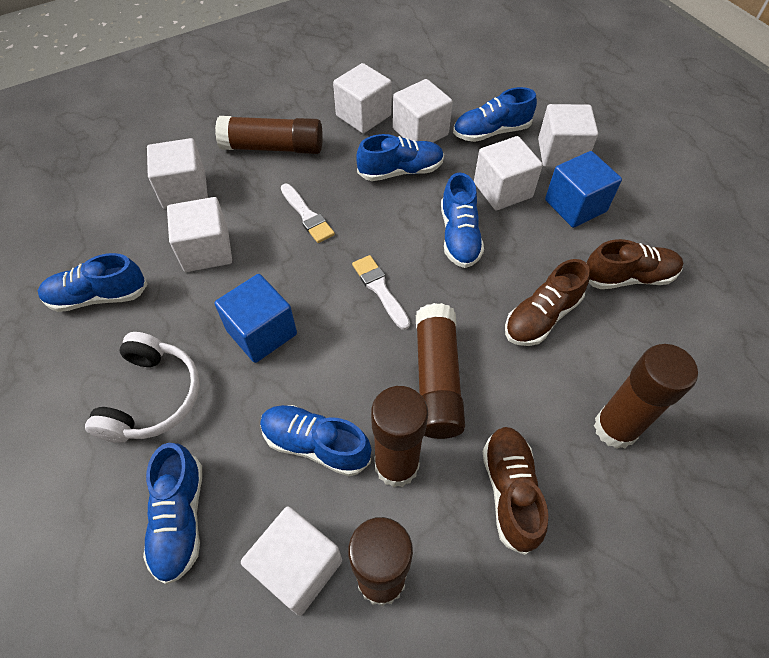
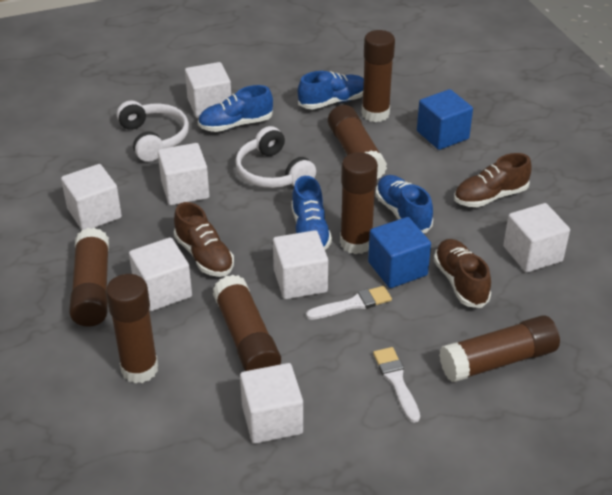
blue shoe: 6 -> 4
brown glue stick: 5 -> 7
white headphones: 1 -> 2

